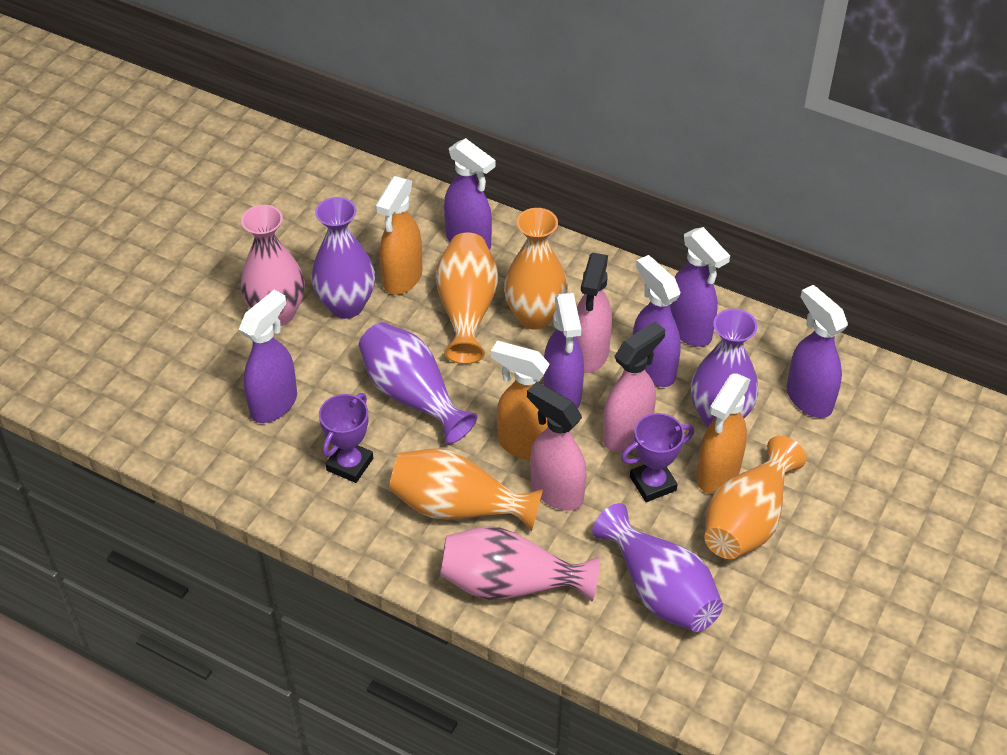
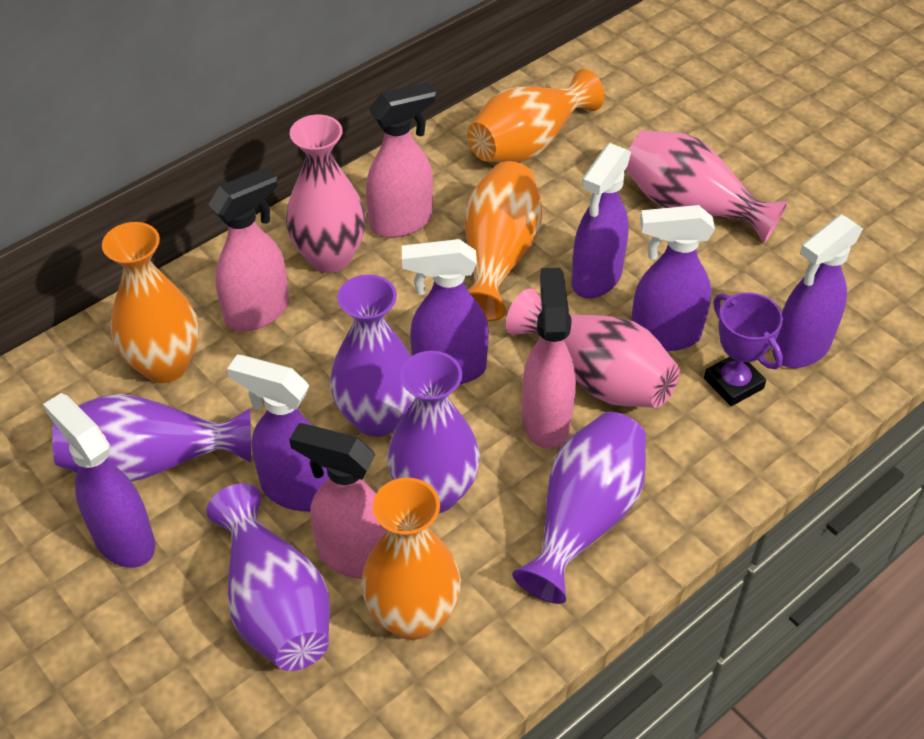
orange spray bottle: 3 -> 0
pink spray bottle: 3 -> 4
pink vase: 2 -> 3
purple trophy: 2 -> 1
purple vase: 4 -> 5

